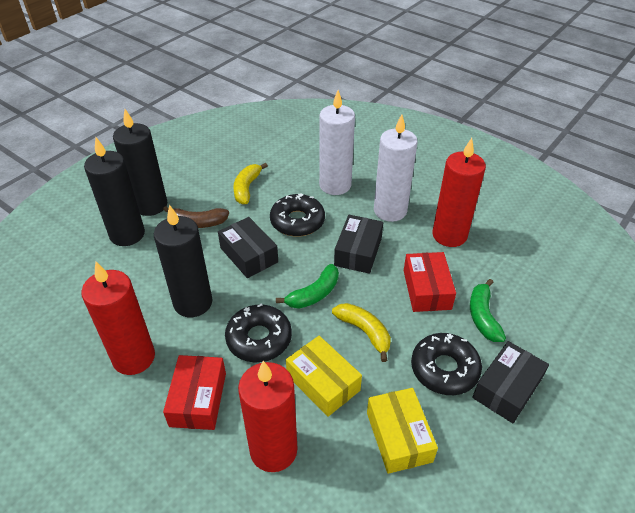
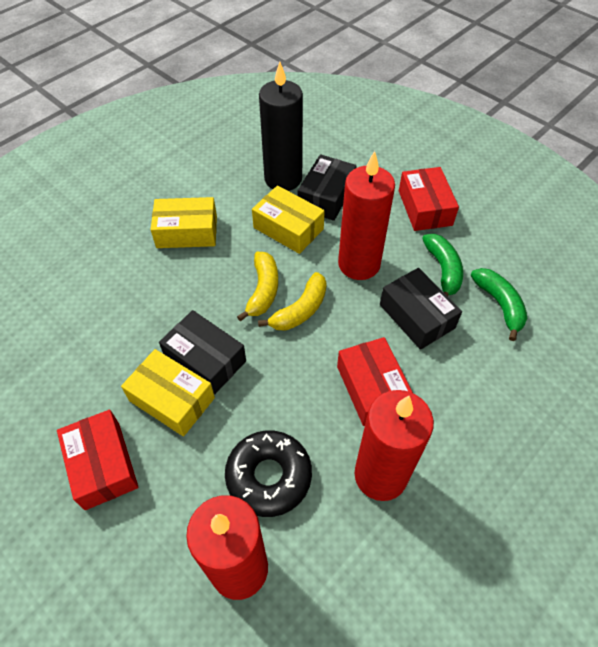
black candle: 3 -> 1
black donut: 3 -> 1
brown banana: 1 -> 0
red box: 2 -> 3
white candle: 2 -> 0
yellow box: 2 -> 3

